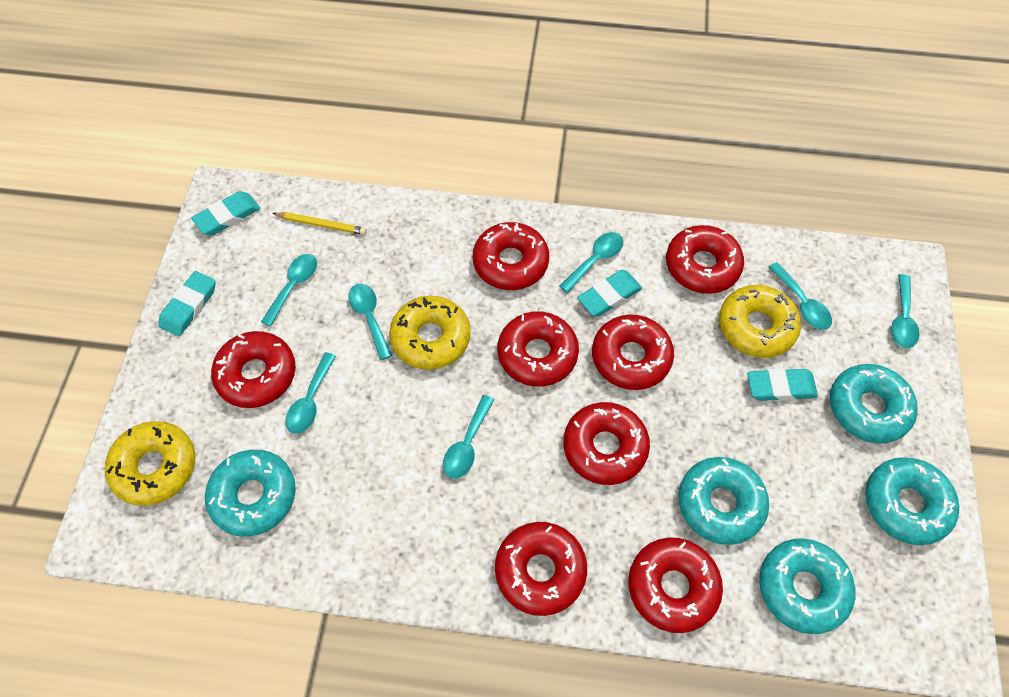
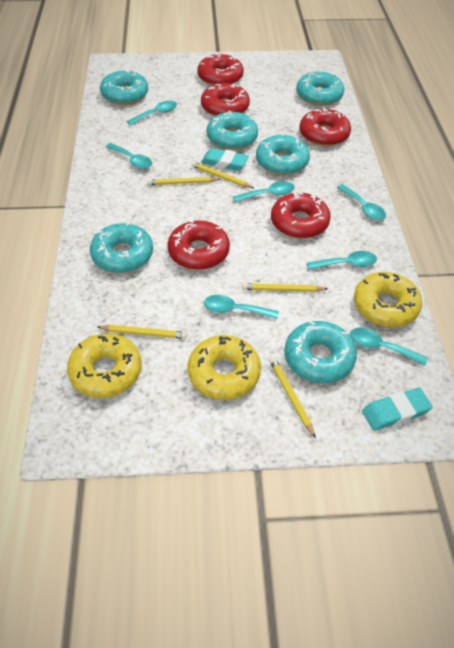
red donut: 8 -> 5
turquoise donut: 5 -> 6
turquoise eraser: 4 -> 2
yellow pencil: 1 -> 5

